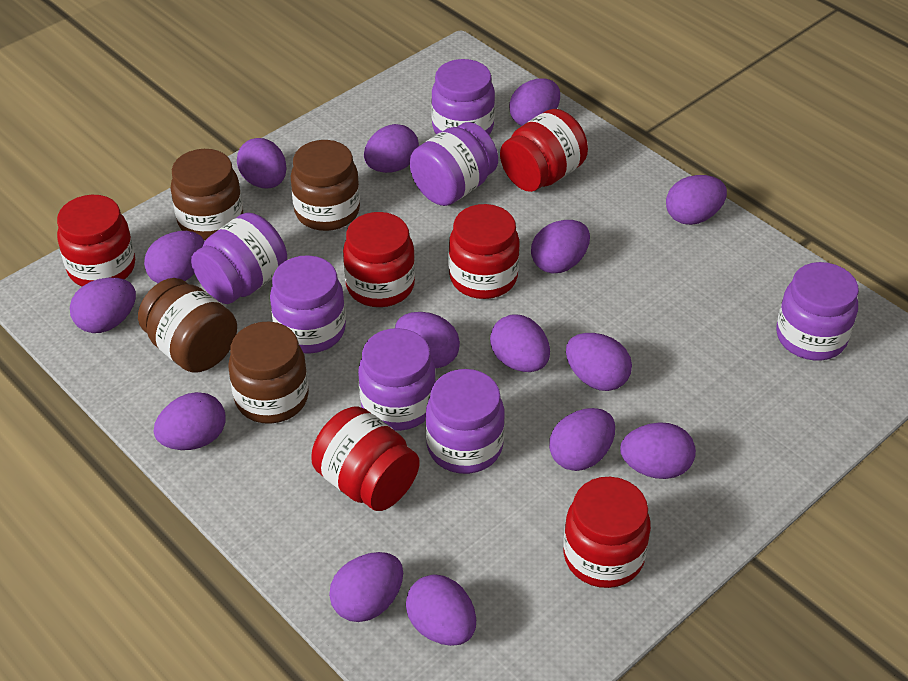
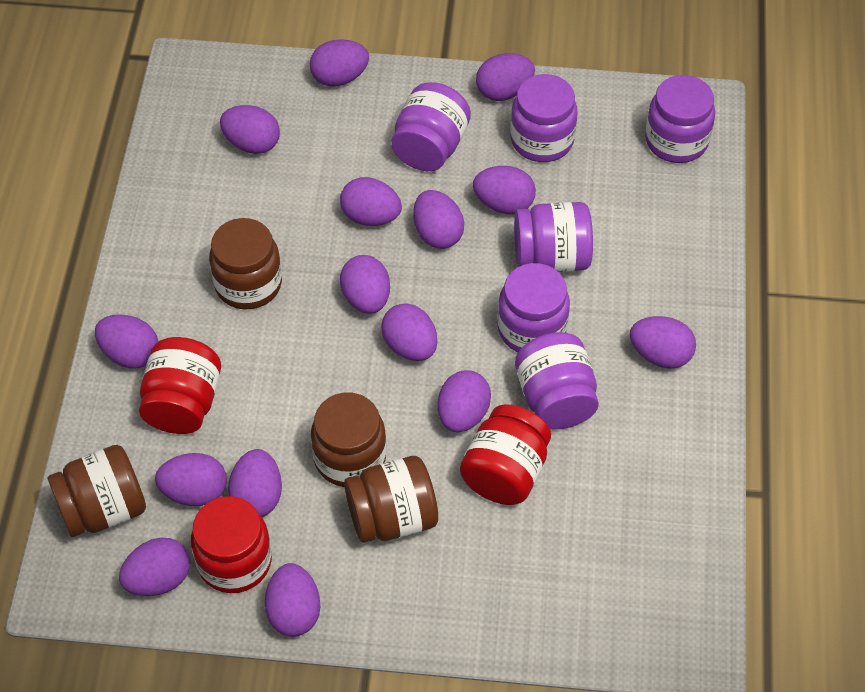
purple jar: 7 -> 6
red jar: 6 -> 3

